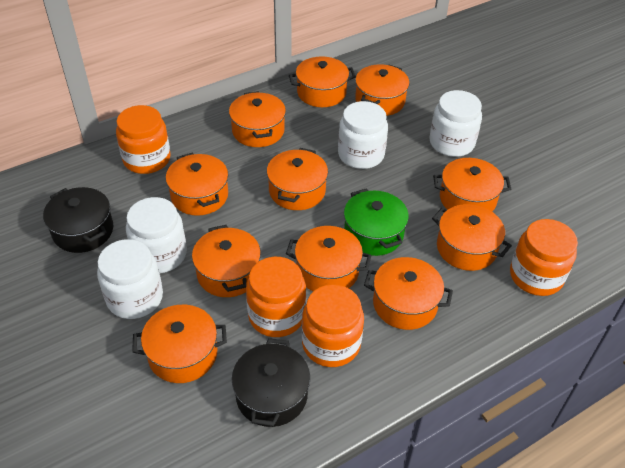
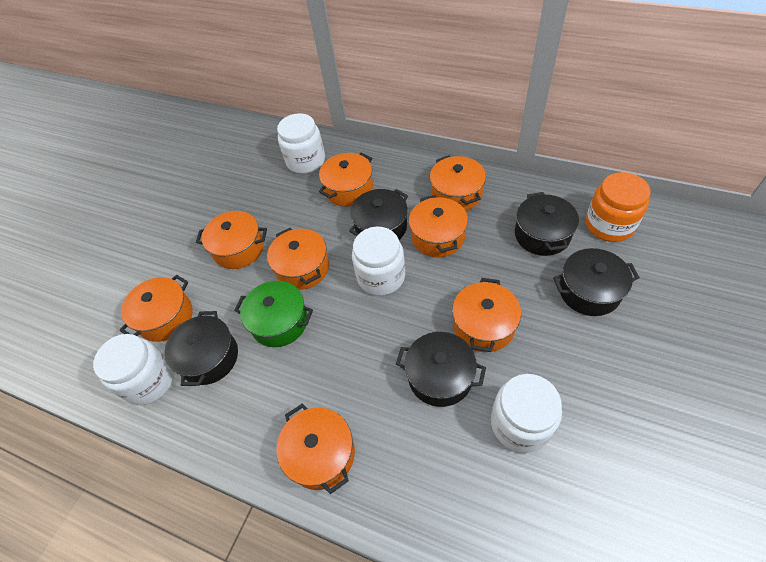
black pot: 2 -> 5
orange jar: 4 -> 1
orange pot: 11 -> 8

